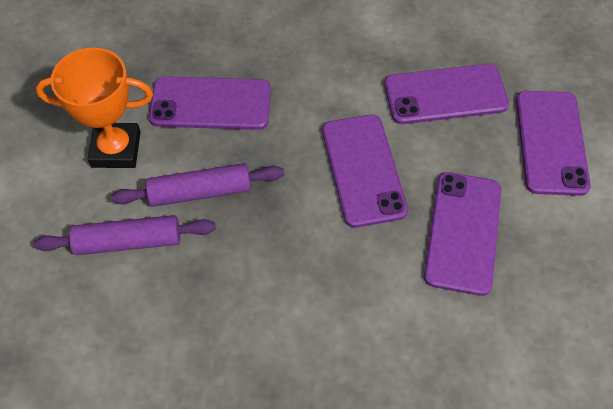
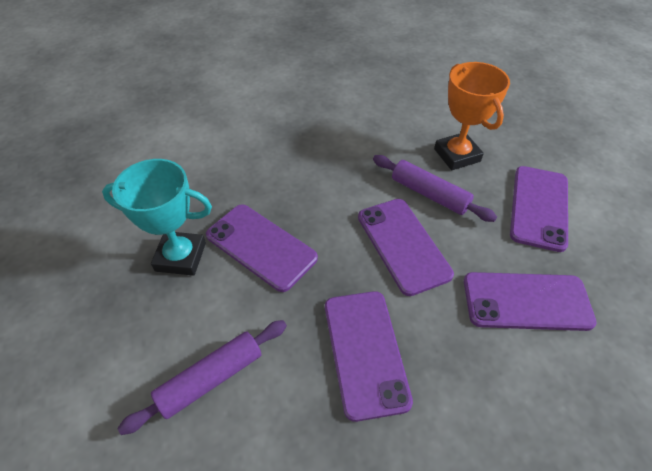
turquoise trophy: 0 -> 1

